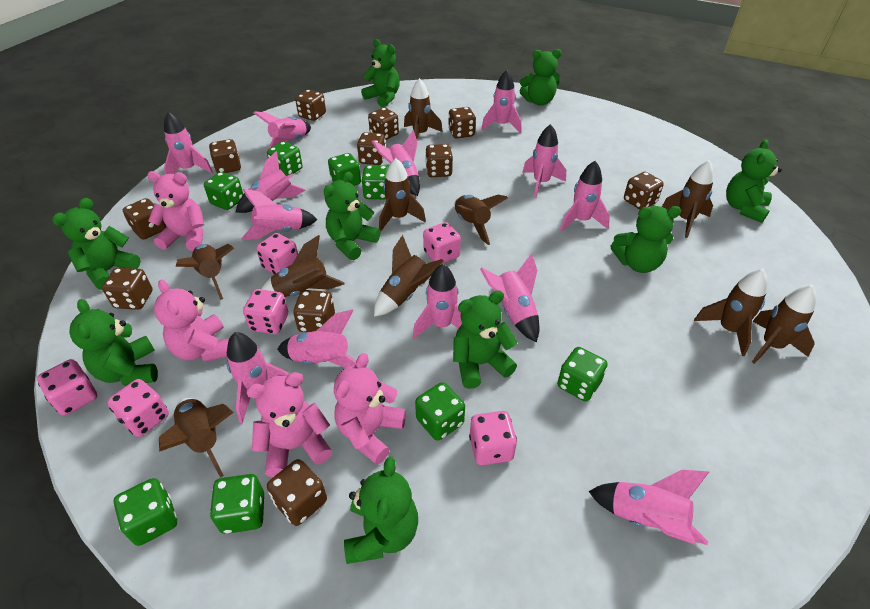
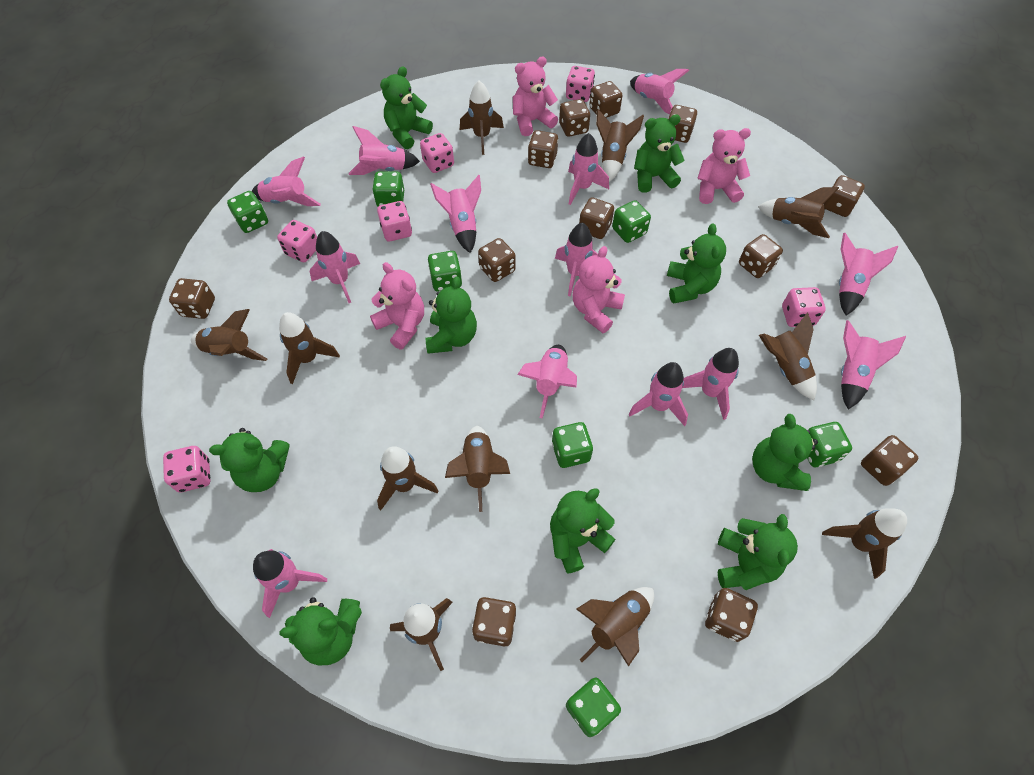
brown dice: 11 -> 12
brown rocket: 10 -> 11
green dice: 8 -> 7

